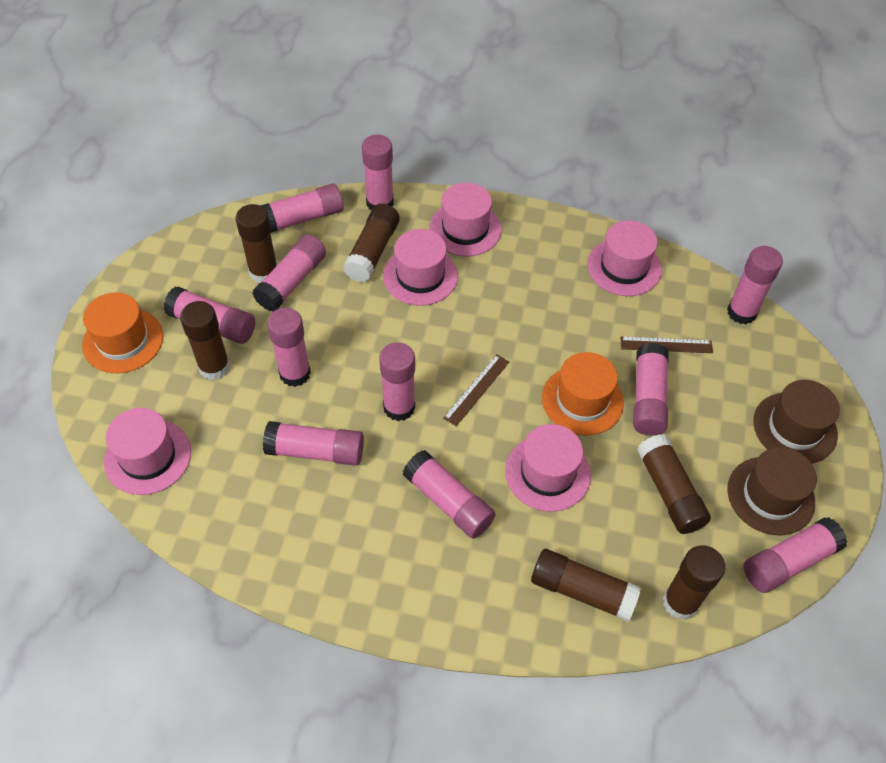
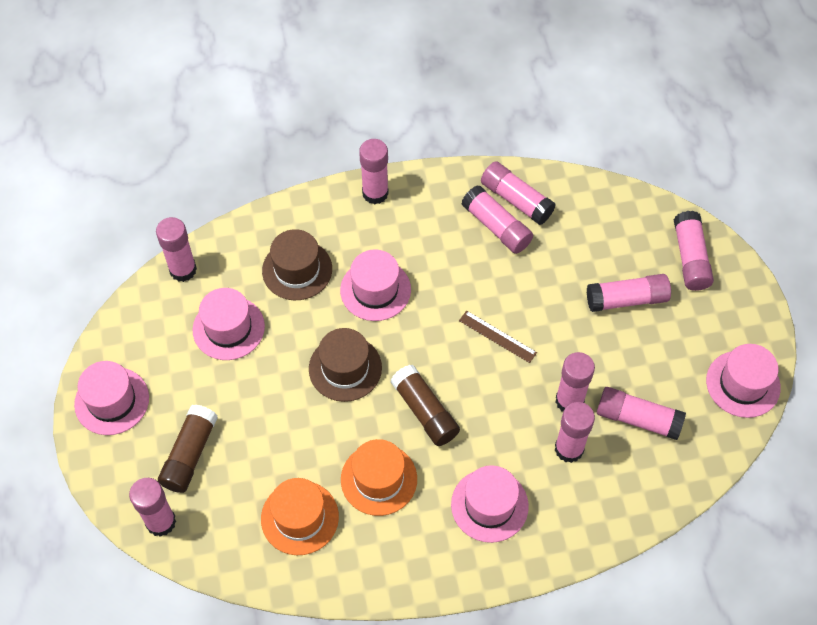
brown glue stick: 6 -> 2
brown ruler: 2 -> 1
pink glue stick: 11 -> 10

